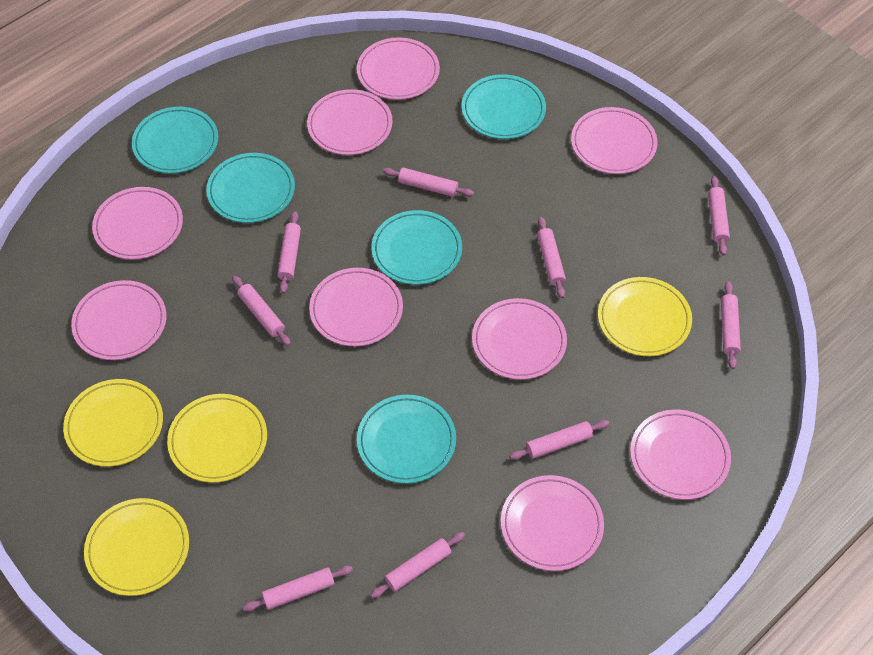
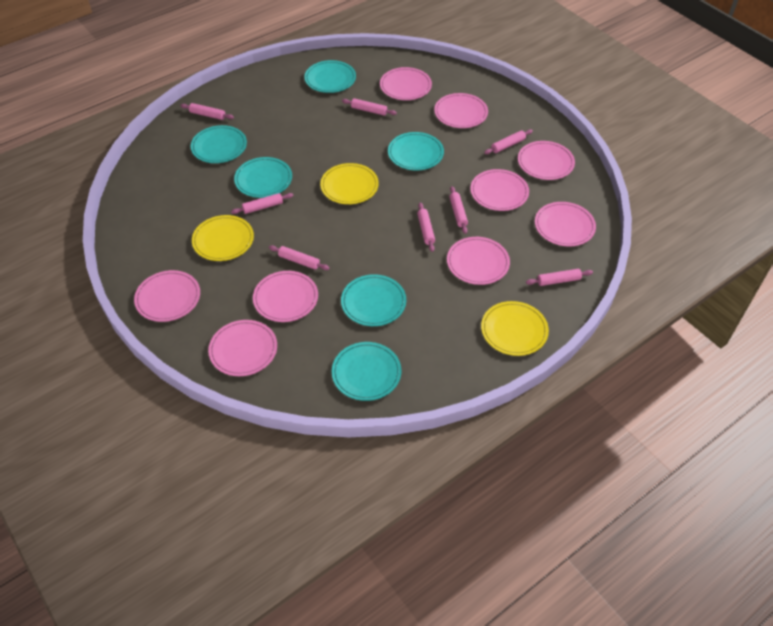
pink rolling pin: 9 -> 8
turquoise plate: 5 -> 6
yellow plate: 4 -> 3

